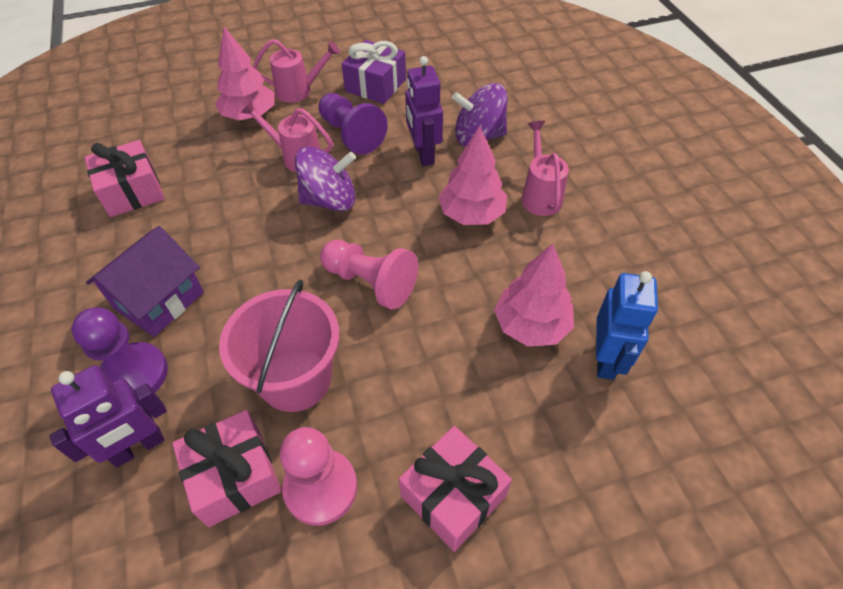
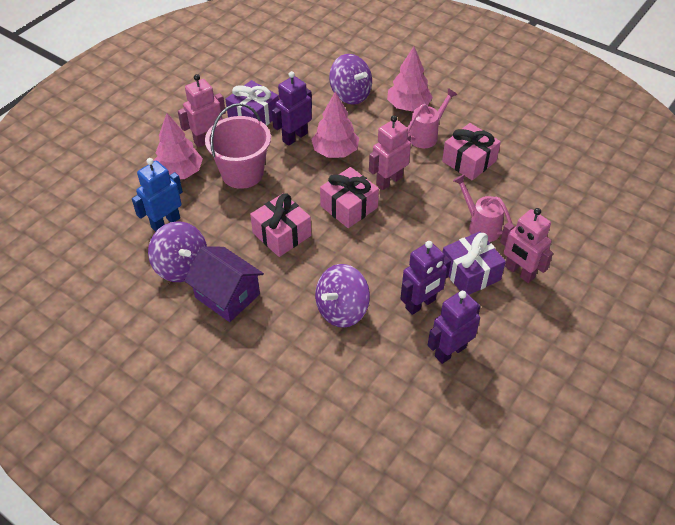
pink pawn: 2 -> 0
pink robot: 0 -> 3
pink watering can: 3 -> 2
purple gift: 1 -> 2
purple pawn: 2 -> 0
purple robot: 2 -> 3
purple spinning top: 2 -> 3

